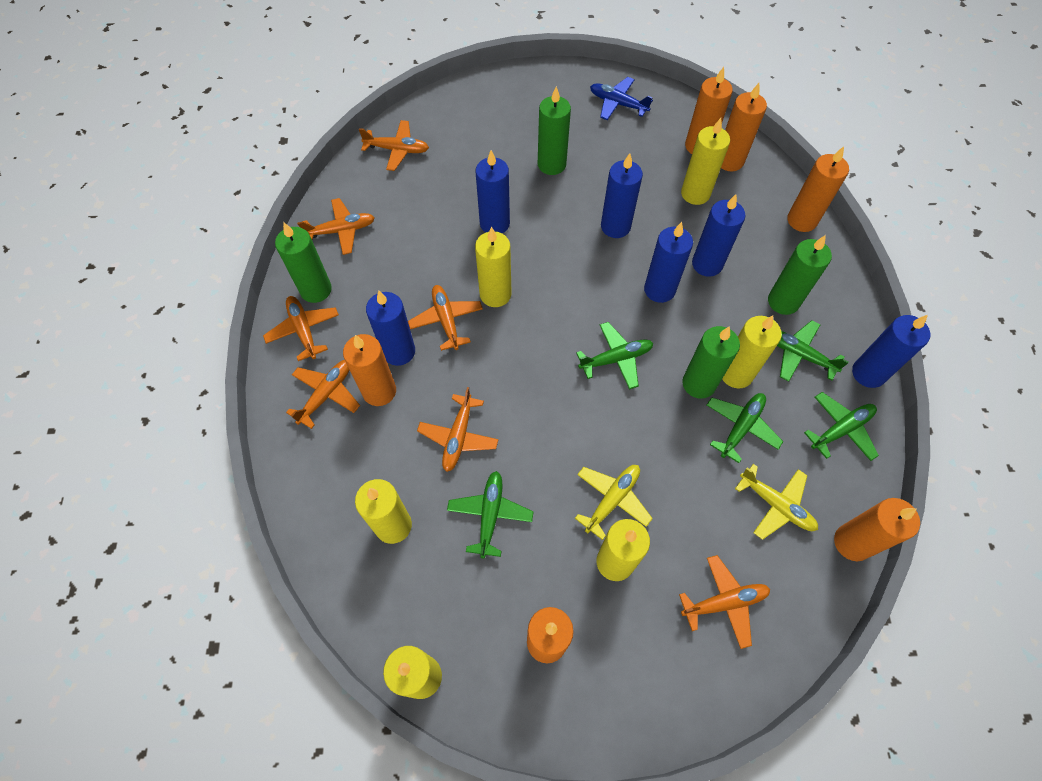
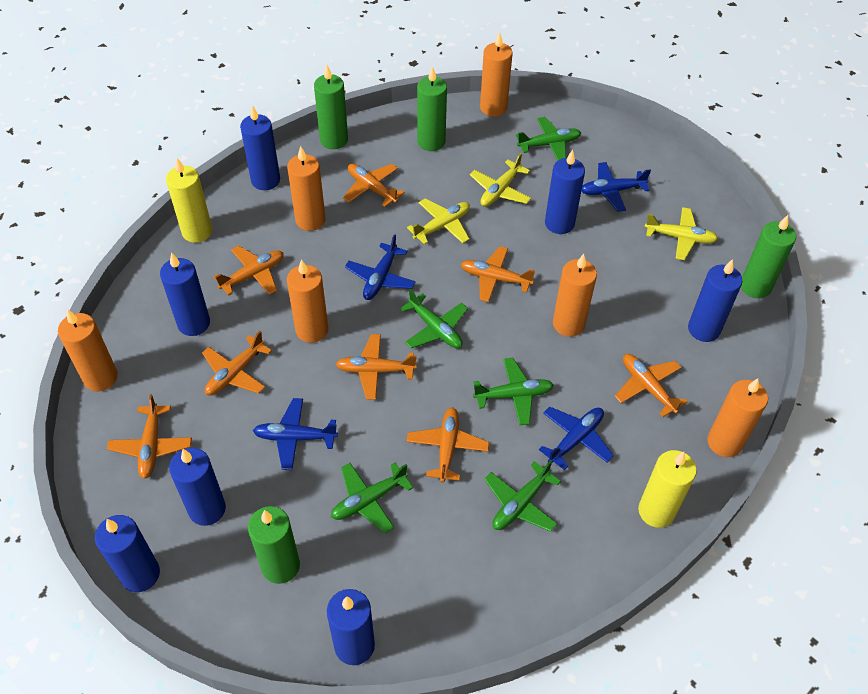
blue candle: 6 -> 7
blue plane: 1 -> 4
orange plane: 7 -> 8
yellow candle: 6 -> 2
yellow plane: 2 -> 3

